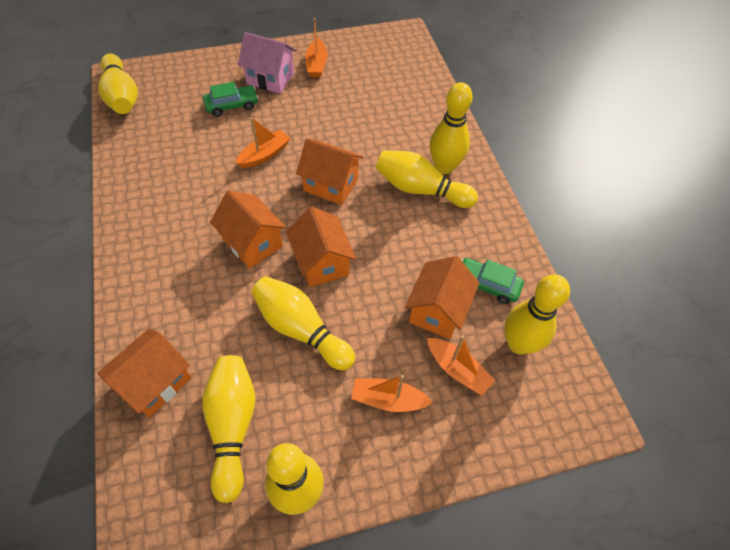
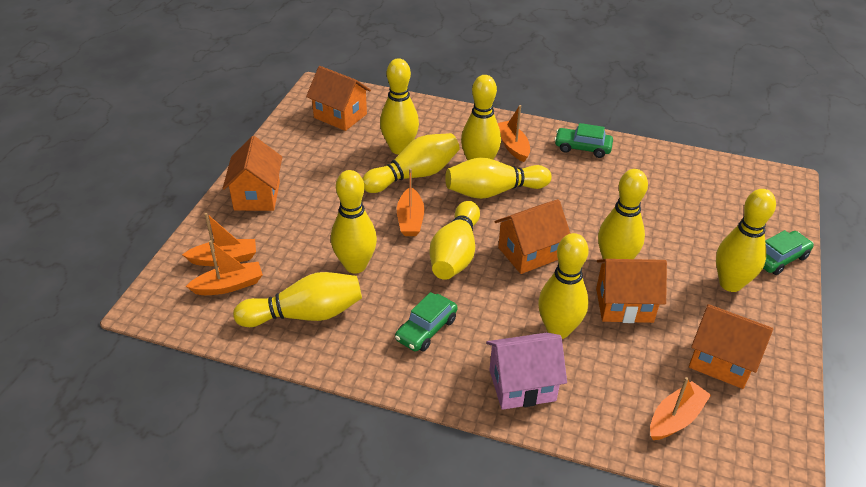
green car: 2 -> 3
orange boat: 4 -> 5
yellow bowling pin: 7 -> 10

